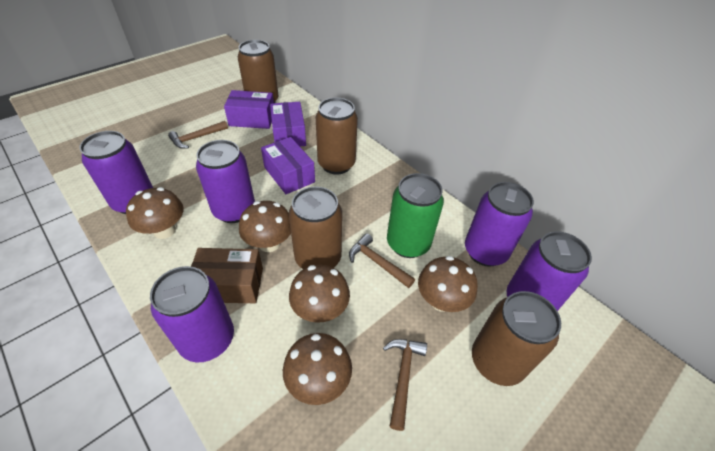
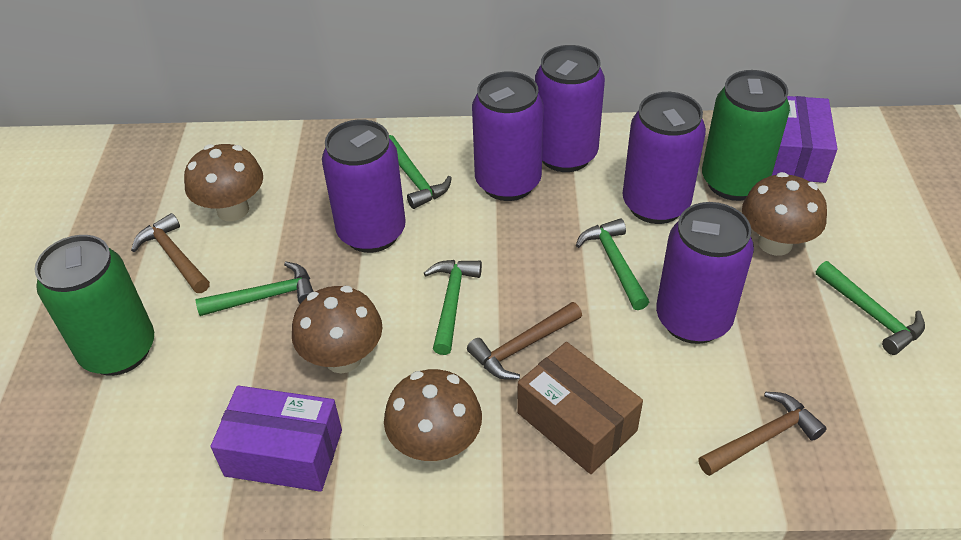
brown can: 4 -> 0
brown mushroom: 5 -> 4
green can: 1 -> 2
green hammer: 0 -> 5
purple box: 3 -> 2

